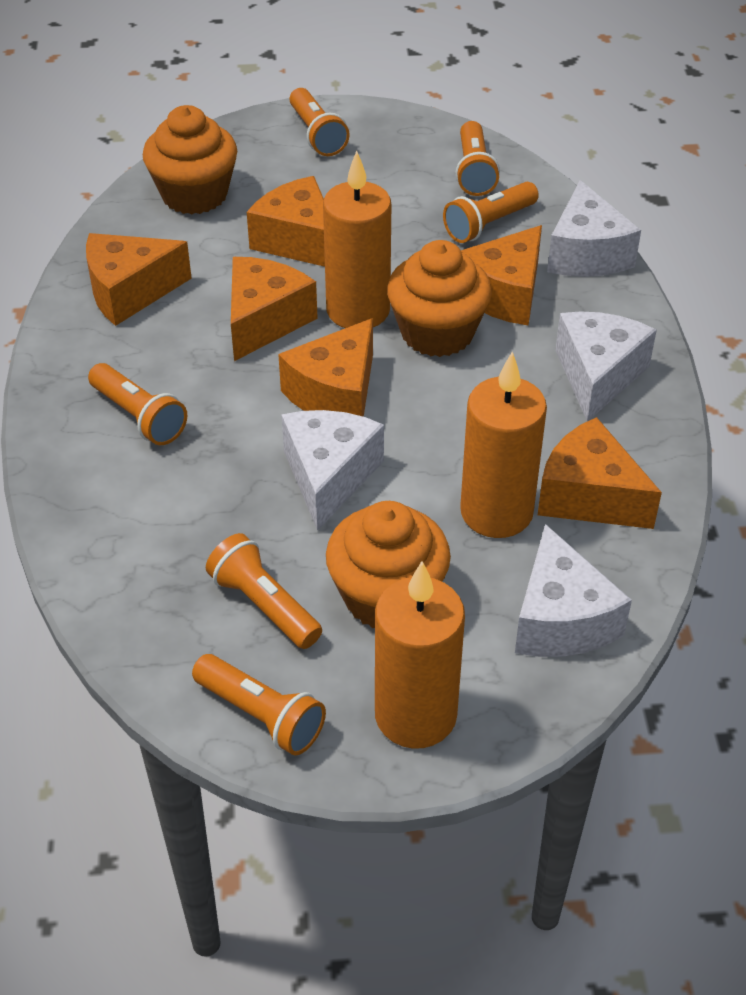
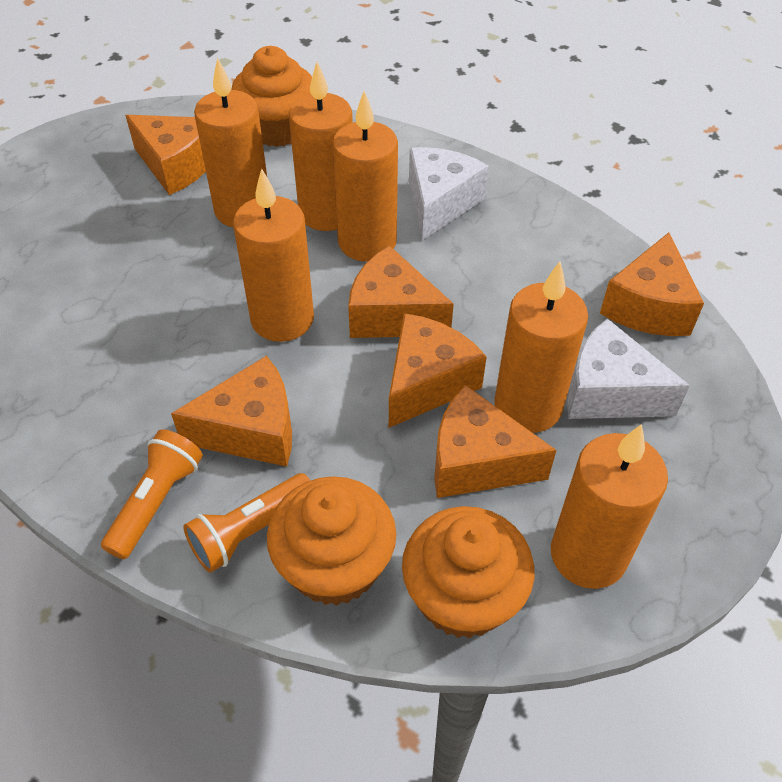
orange candle: 3 -> 6
orange flashlight: 6 -> 2
white cheese: 4 -> 2

